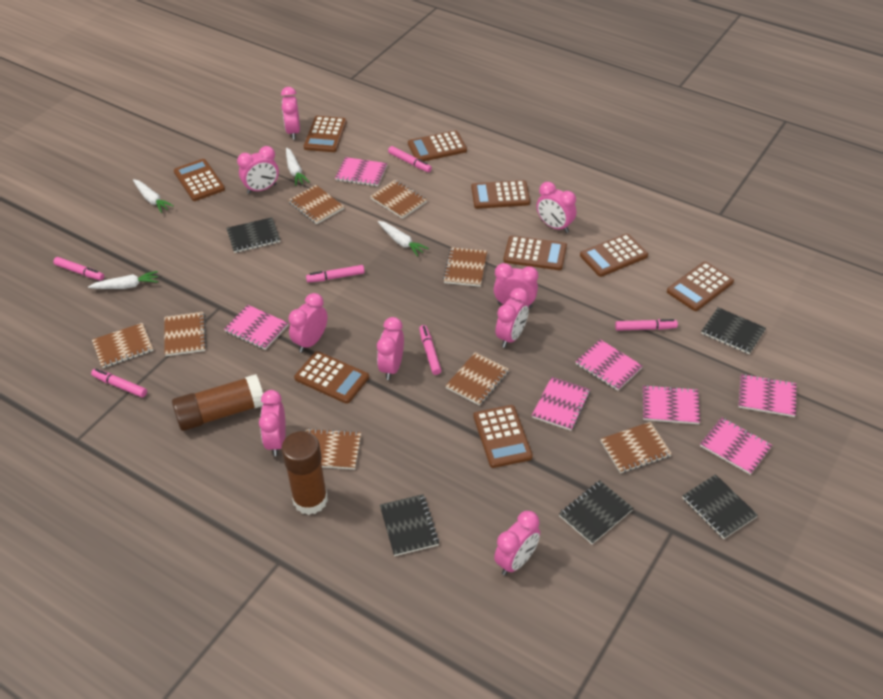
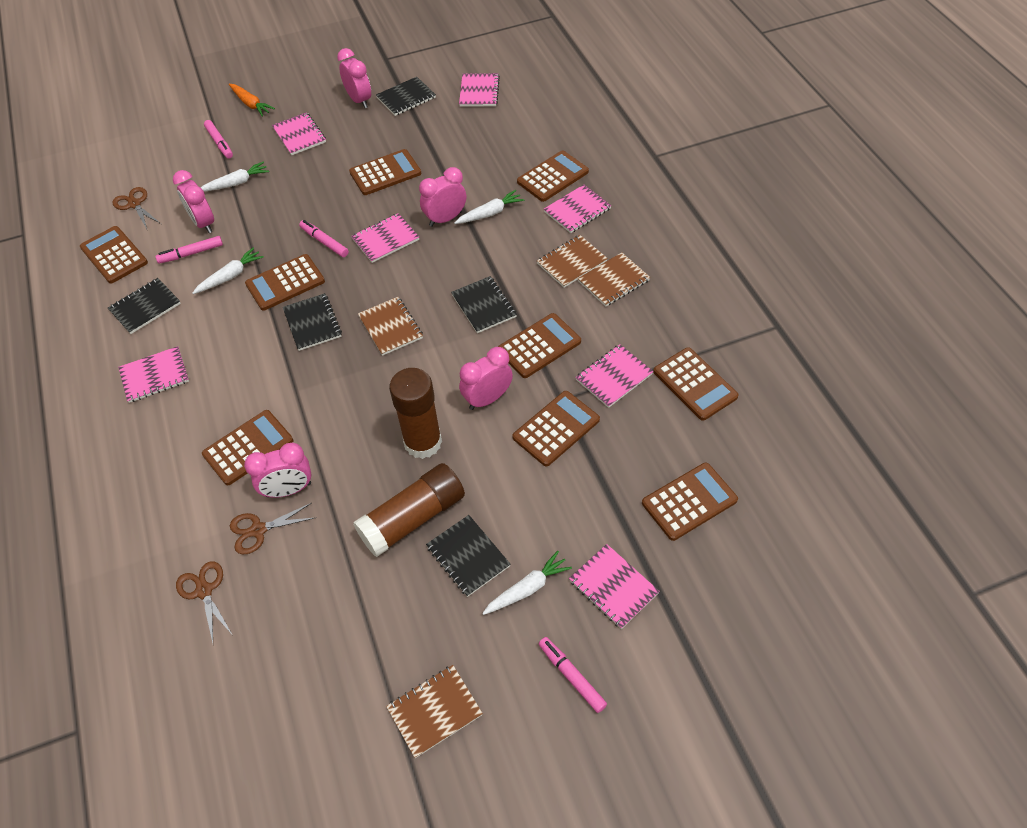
brown notebook: 8 -> 4
brown scissors: 0 -> 3
orange carrot: 0 -> 1
pink clock: 9 -> 5
pink marker: 6 -> 4

